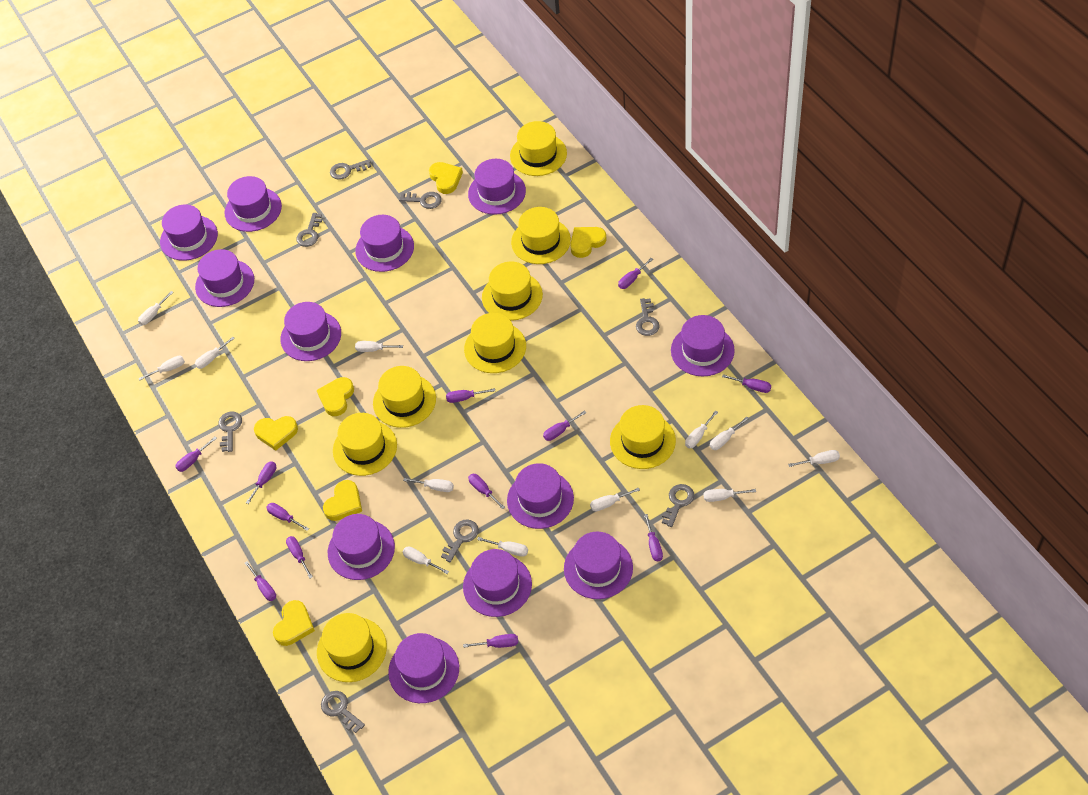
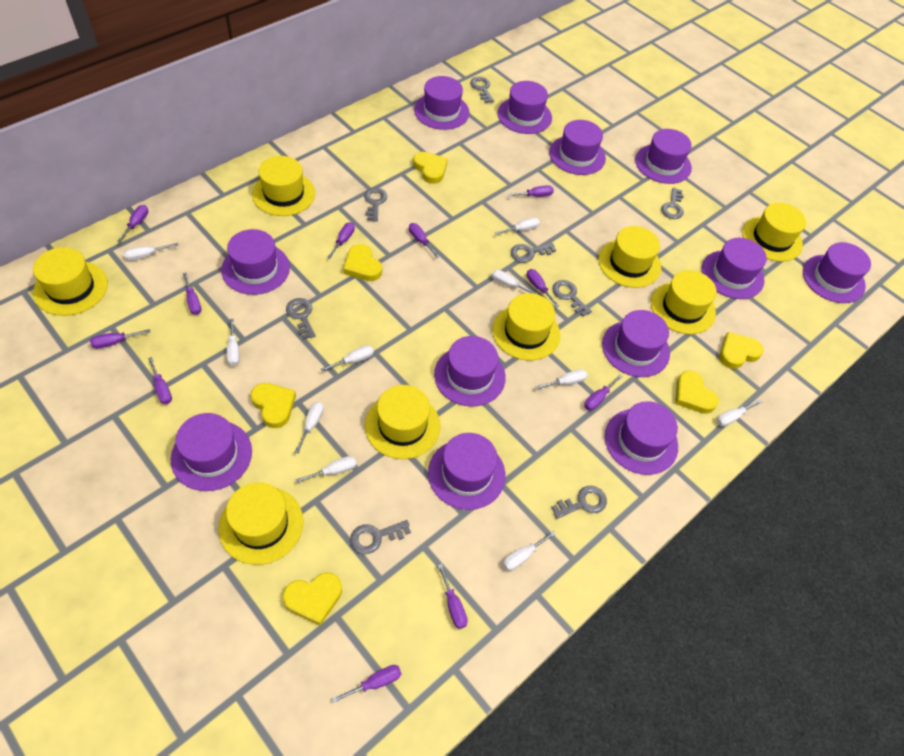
purple screwdriver: 12 -> 11
white screwdriver: 12 -> 10

